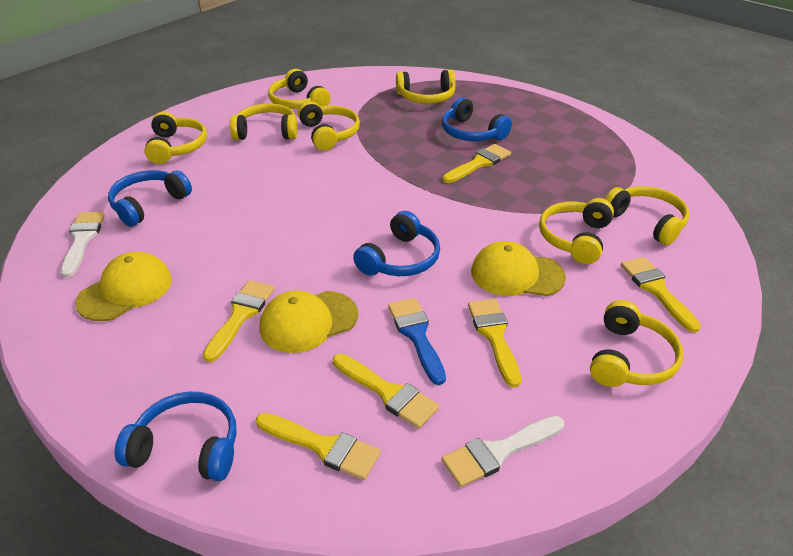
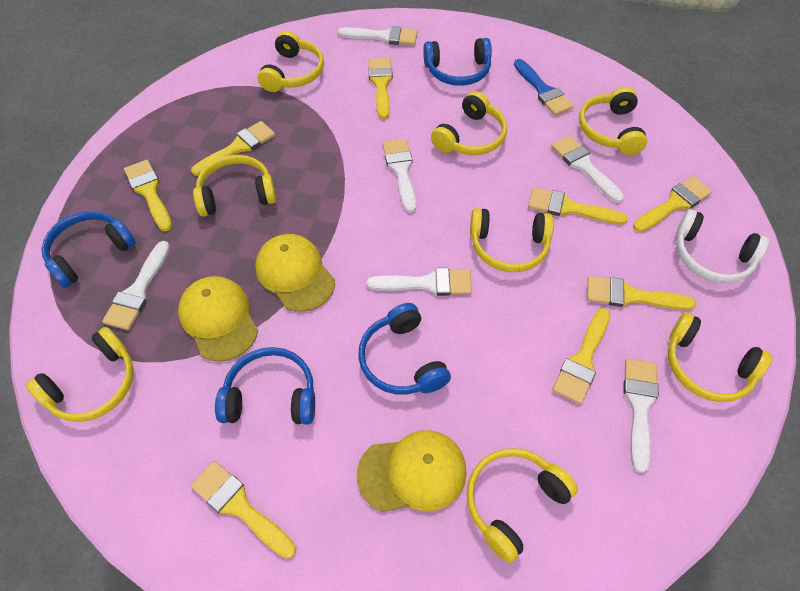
white brush: 2 -> 6
white headphones: 0 -> 1
yellow brush: 6 -> 8

